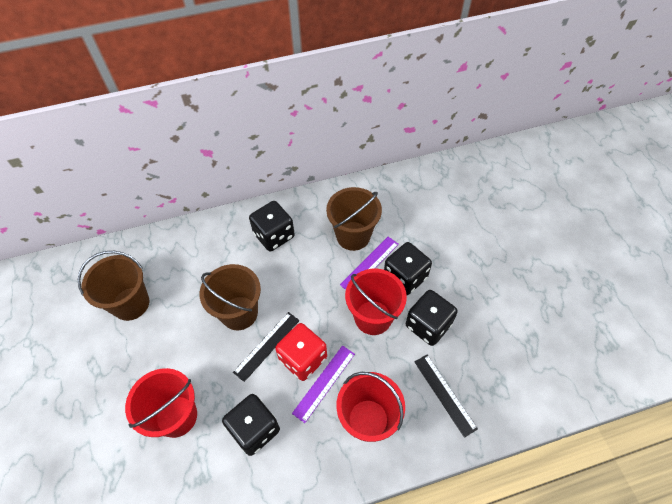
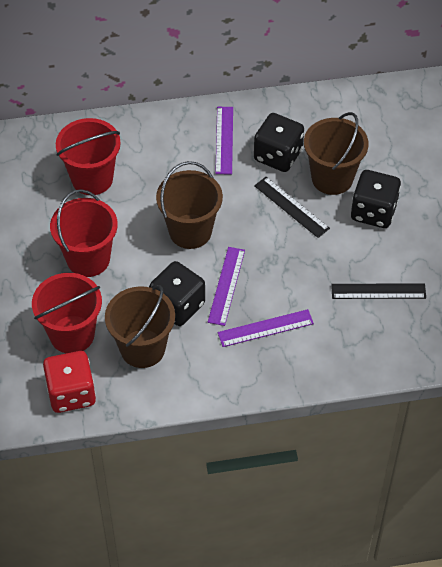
black dice: 4 -> 3
purple ruler: 2 -> 3

